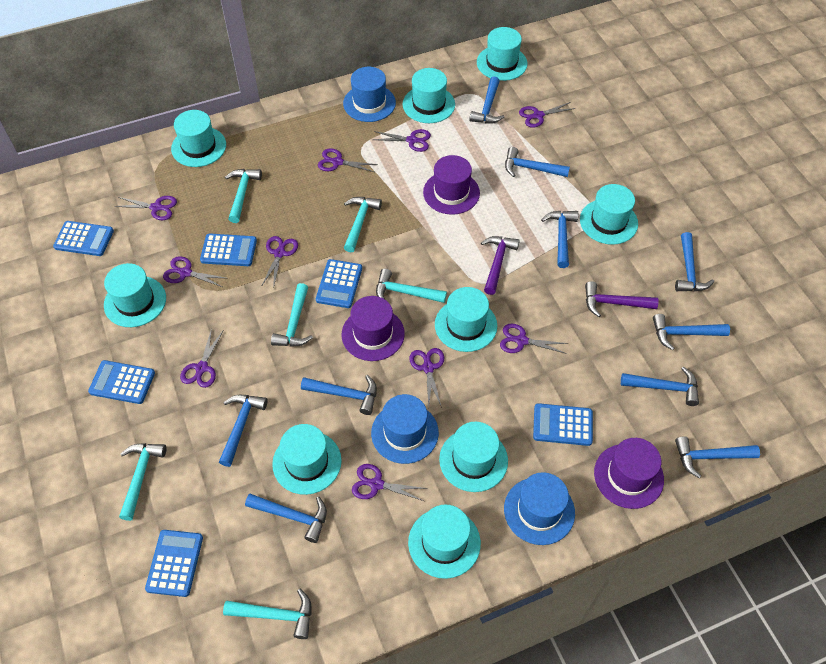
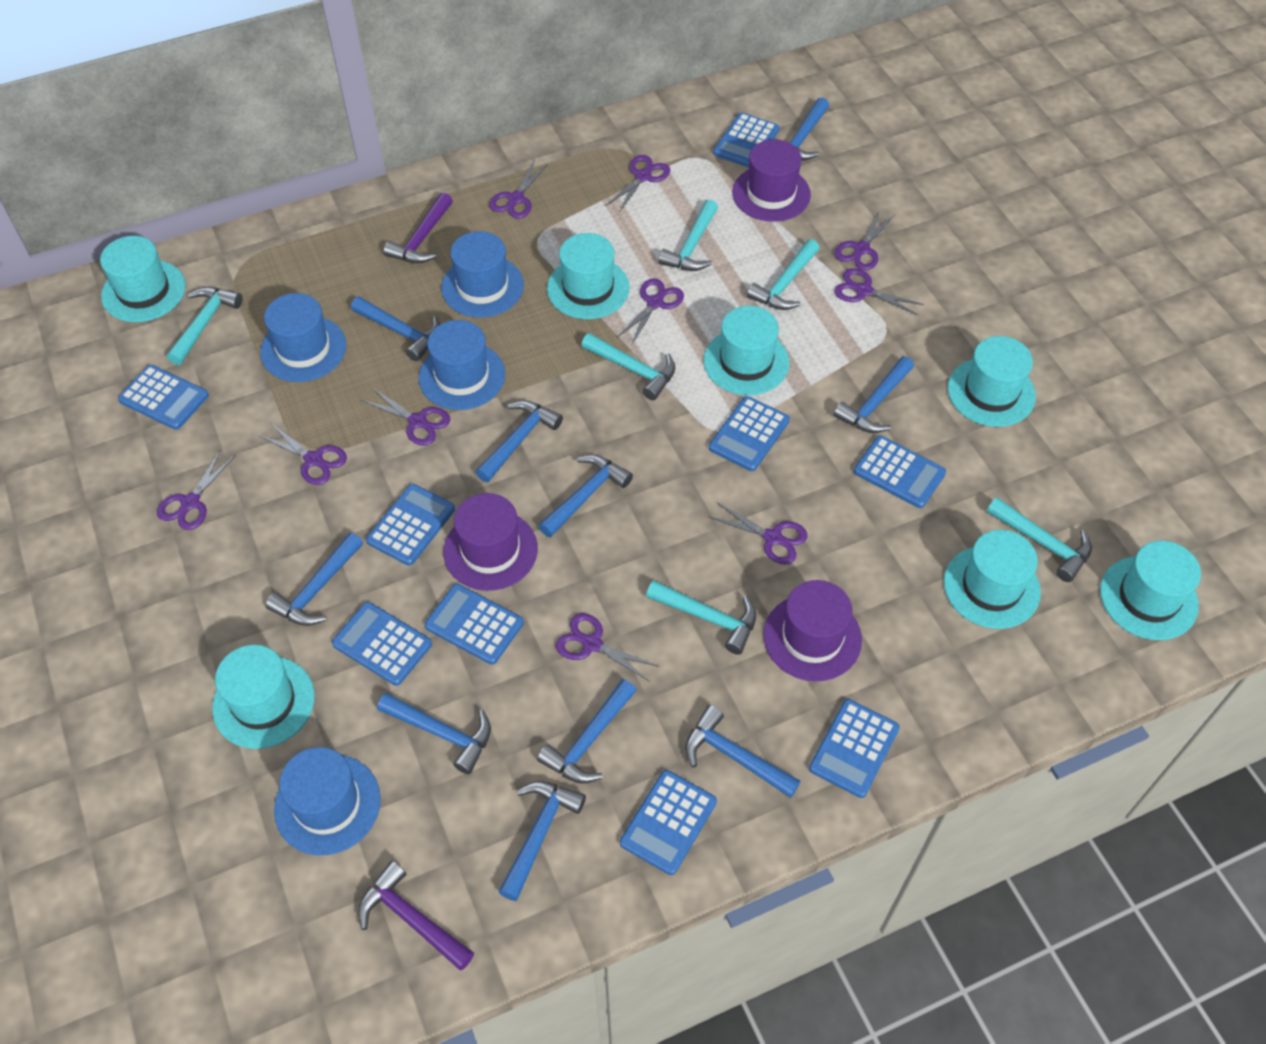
blue calculator: 6 -> 9
blue hat: 3 -> 4
turquoise hat: 9 -> 7

